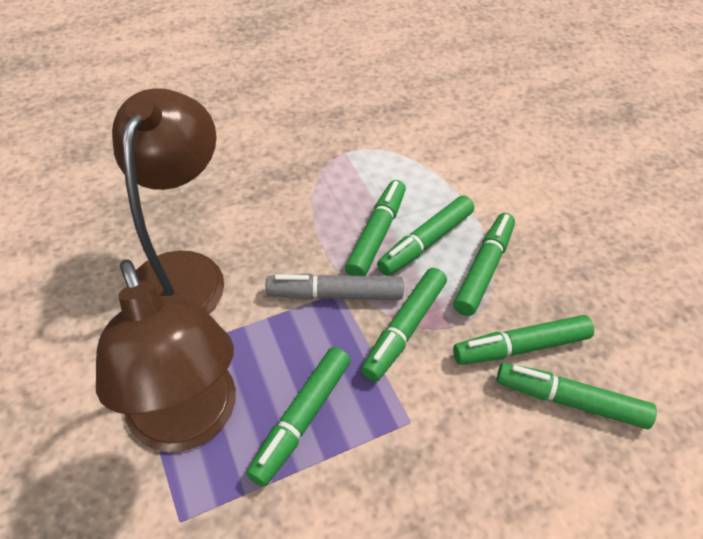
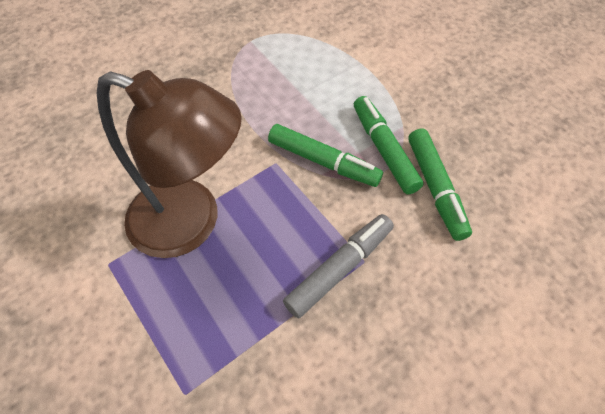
brown lamp: 2 -> 1
green marker: 7 -> 3

